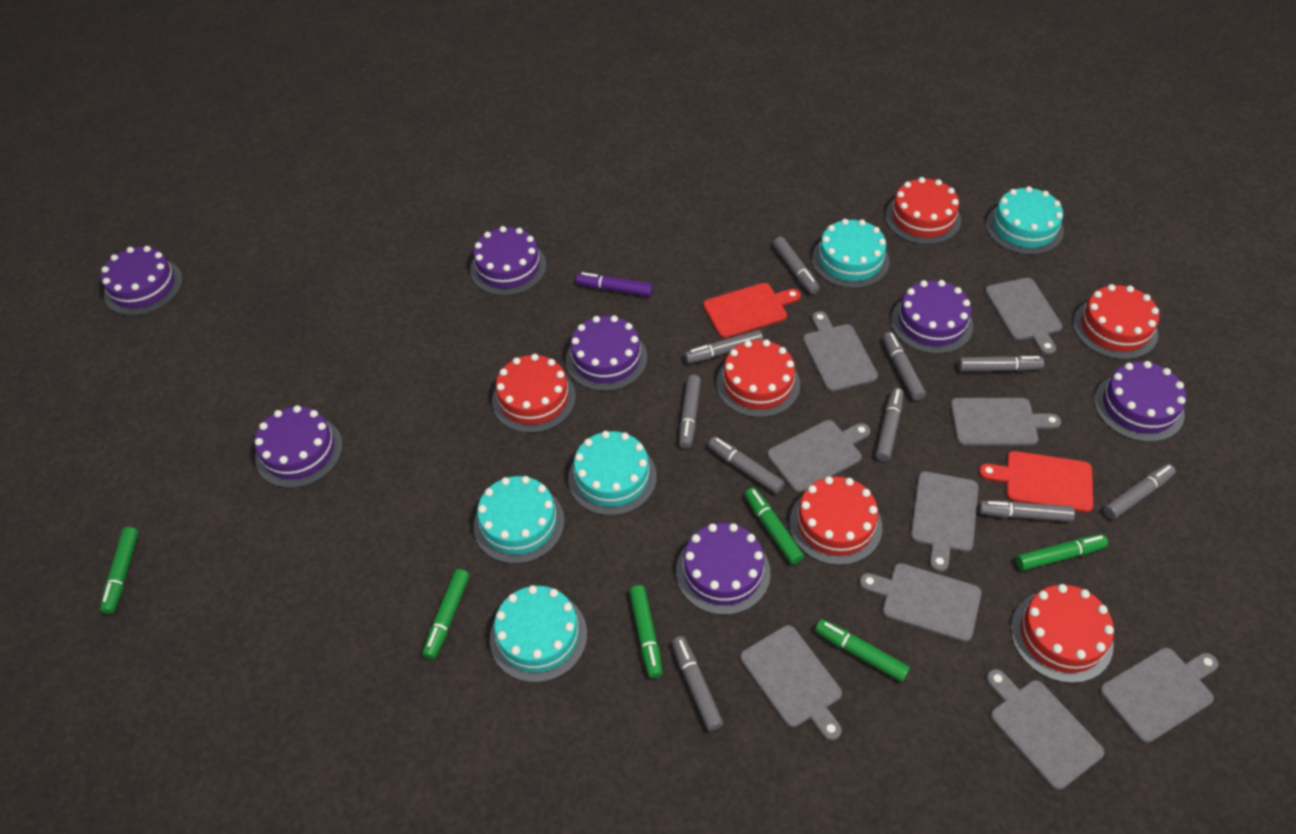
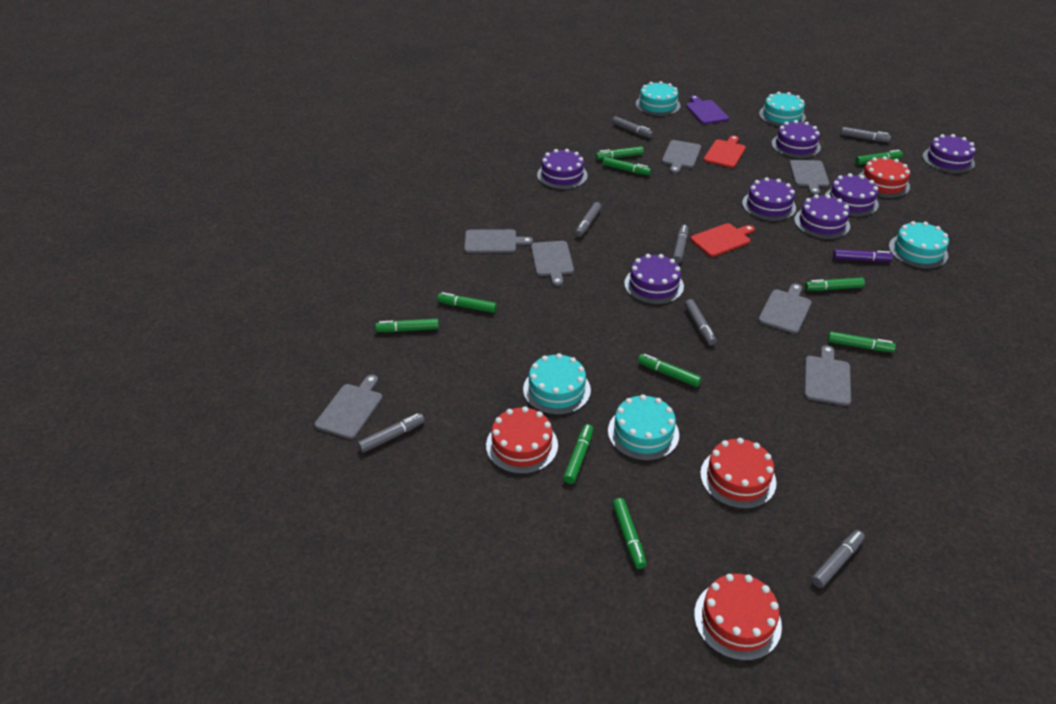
green marker: 6 -> 10
grey cutting board: 9 -> 7
grey marker: 10 -> 7
purple cutting board: 0 -> 1
red cake: 6 -> 4

